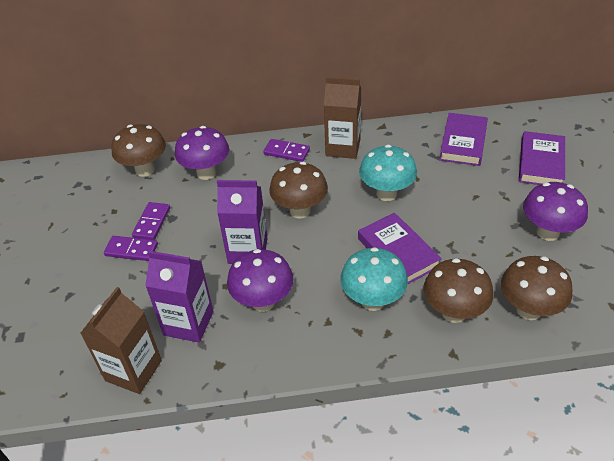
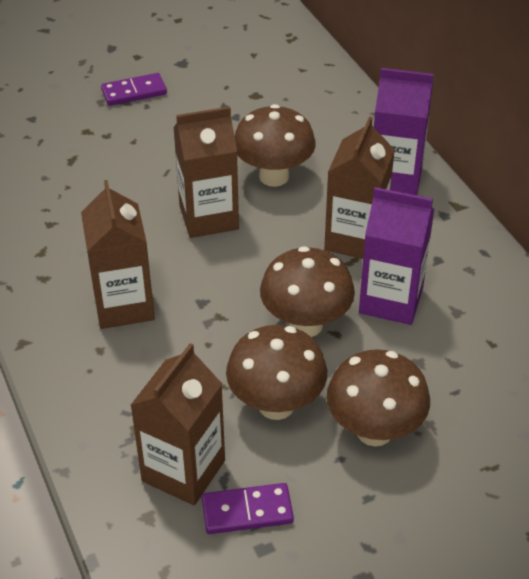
brown carton: 2 -> 4
purple book: 3 -> 0
purple domino: 3 -> 2
purple mushroom: 3 -> 0
turquoise mushroom: 2 -> 0

